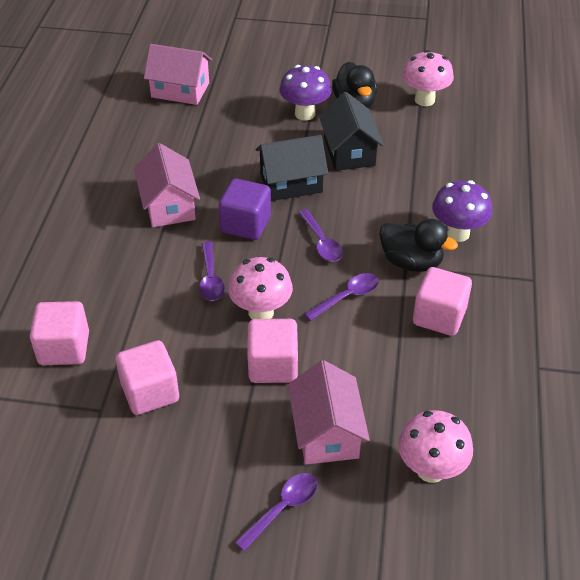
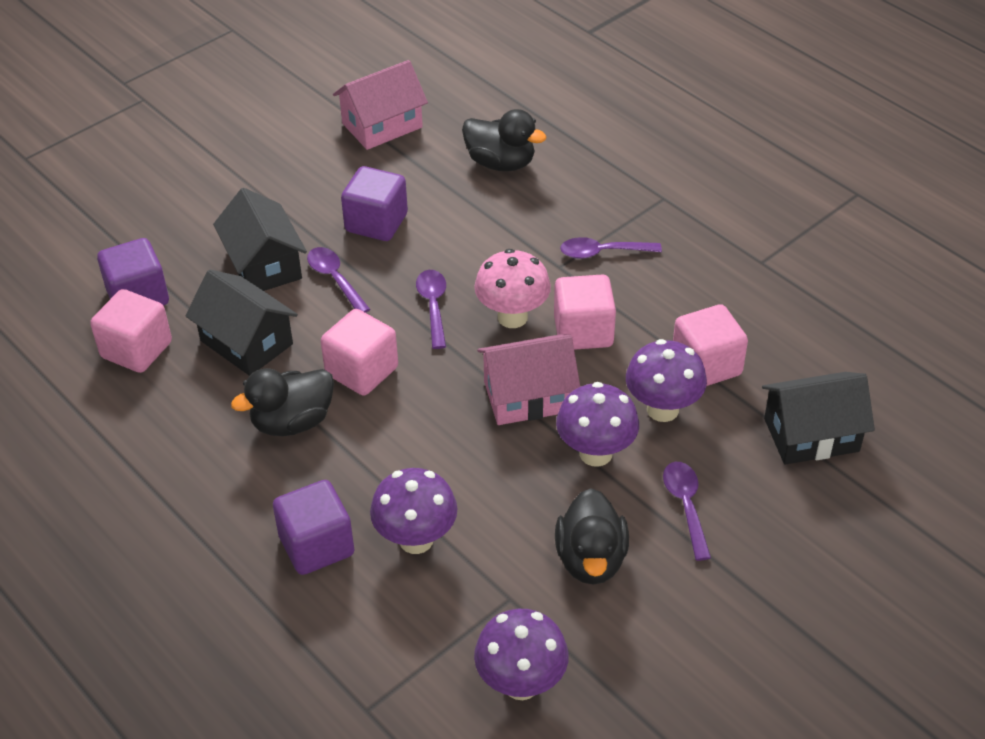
black duck: 2 -> 3
black house: 2 -> 3
pink house: 3 -> 2
pink mushroom: 3 -> 1
purple cube: 1 -> 3
purple mushroom: 2 -> 4

